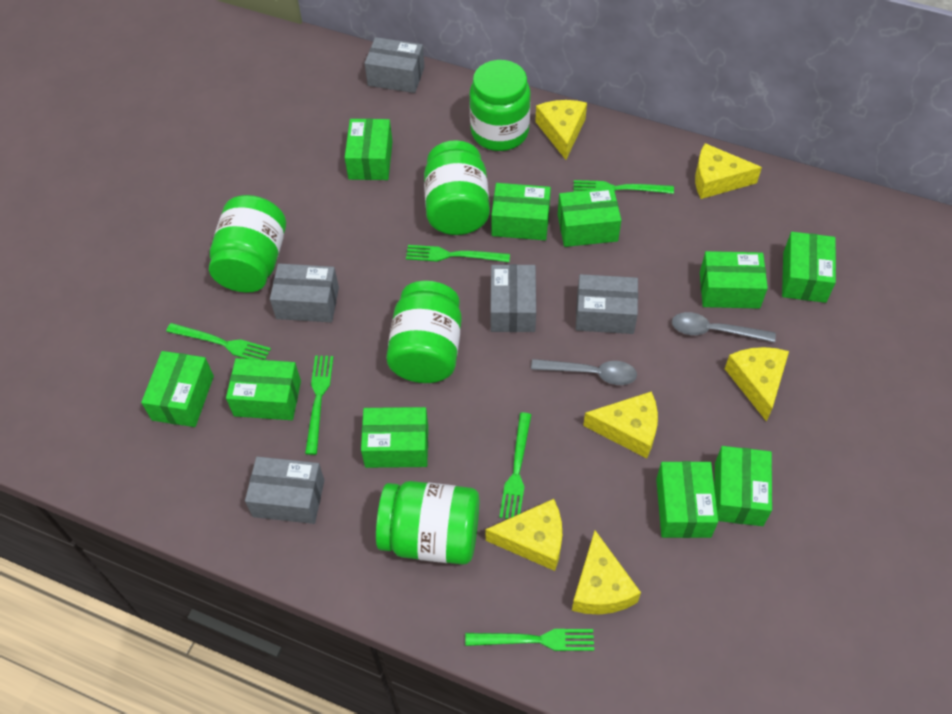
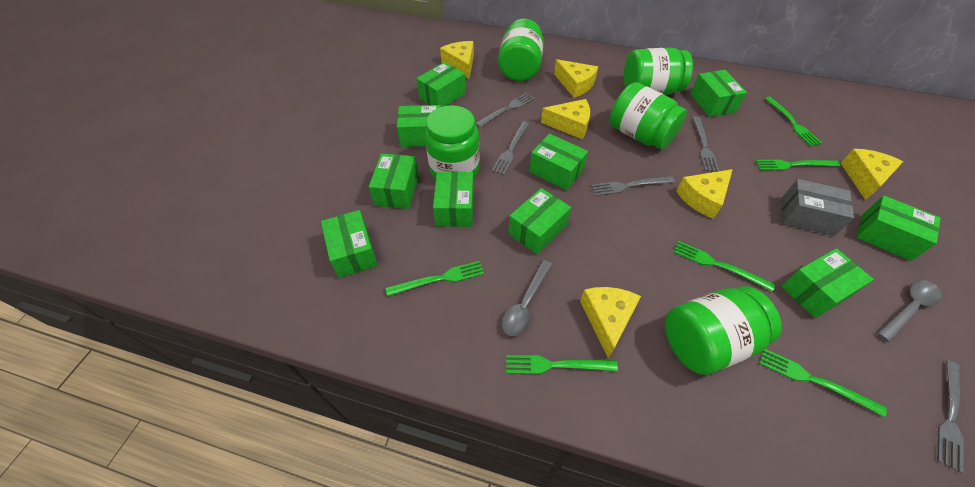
grey box: 5 -> 1
grey fork: 0 -> 5

